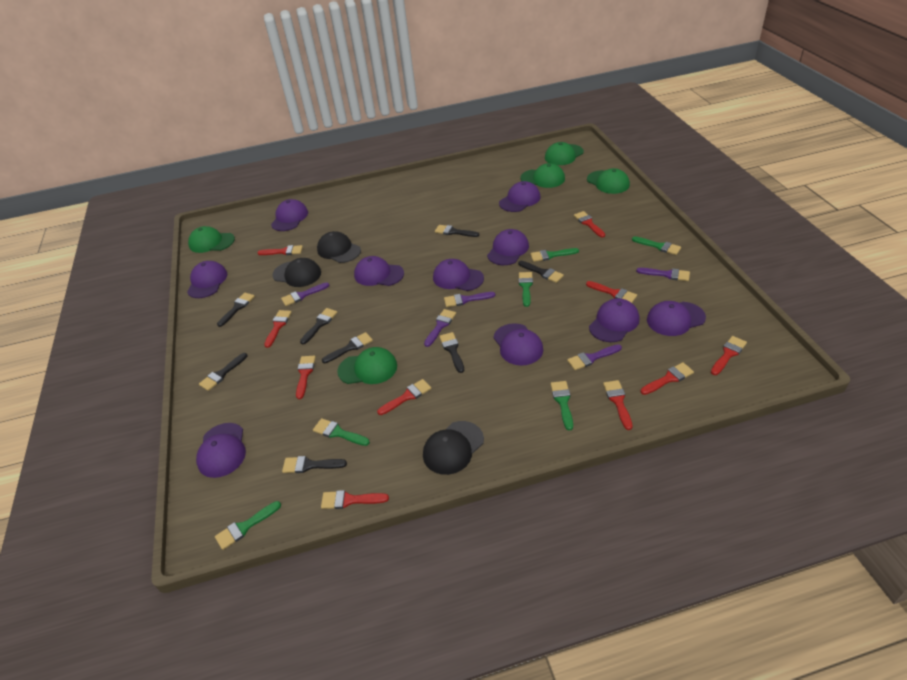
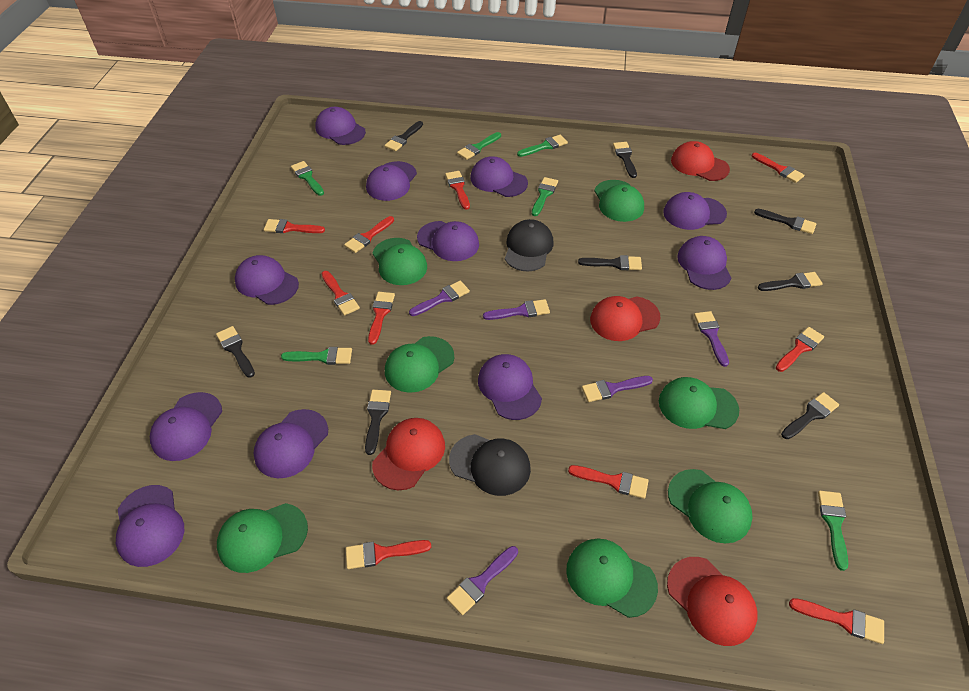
black cap: 3 -> 2
green cap: 5 -> 7
purple cap: 10 -> 11
red cap: 0 -> 4

